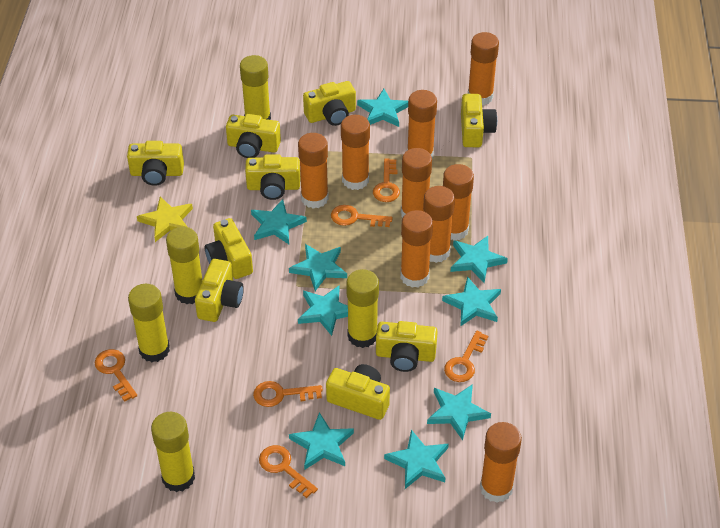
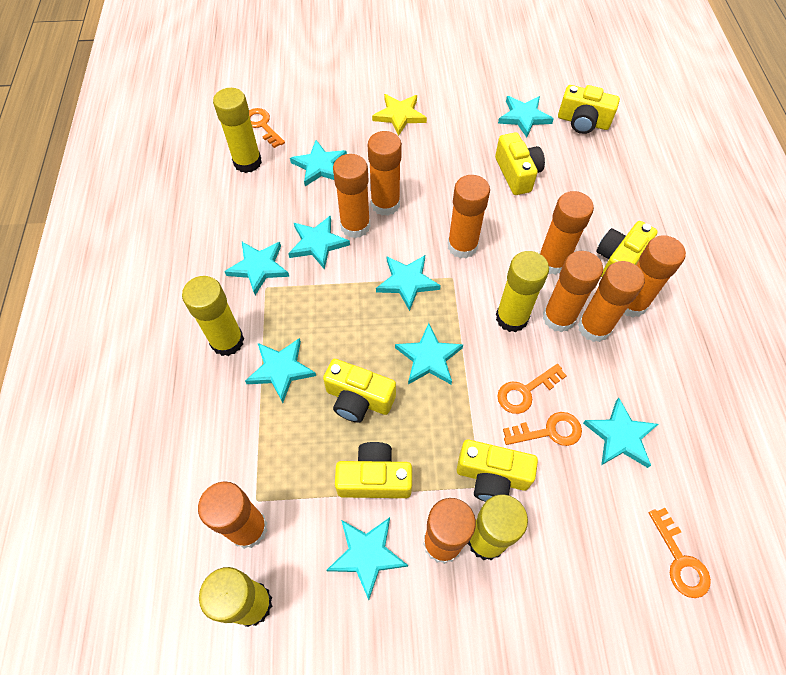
orange key: 6 -> 4
yellow camera: 9 -> 6

